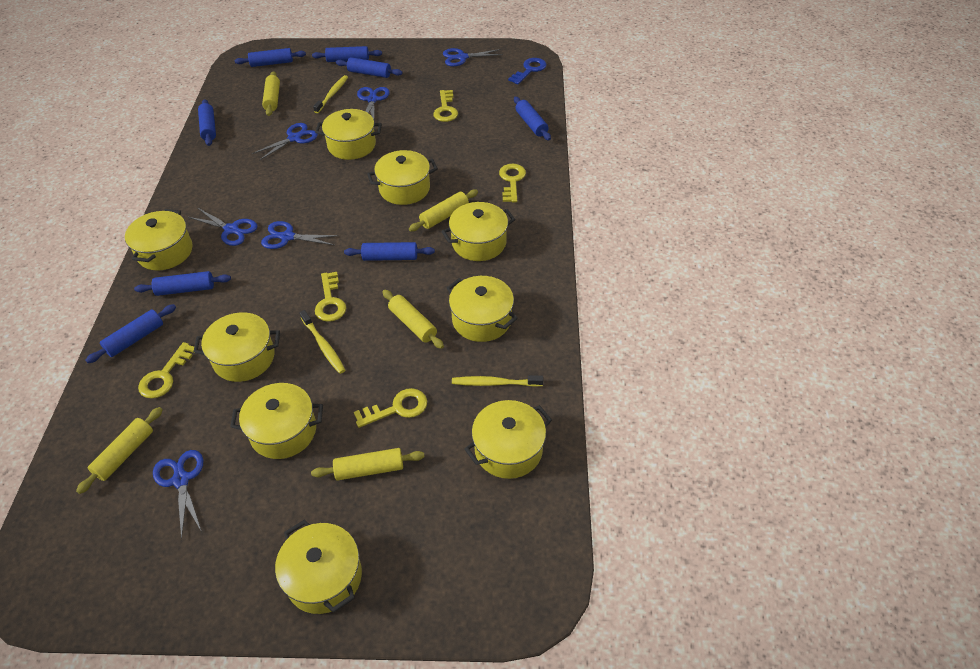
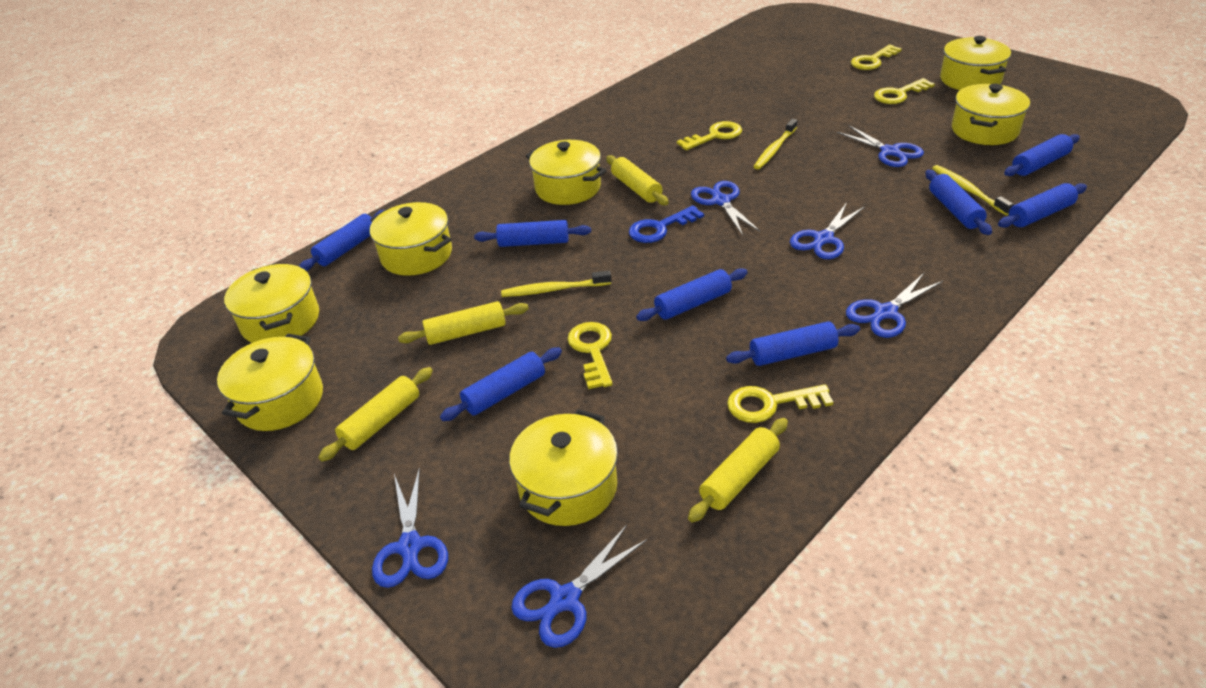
yellow pot: 9 -> 7
yellow rolling pin: 5 -> 4

